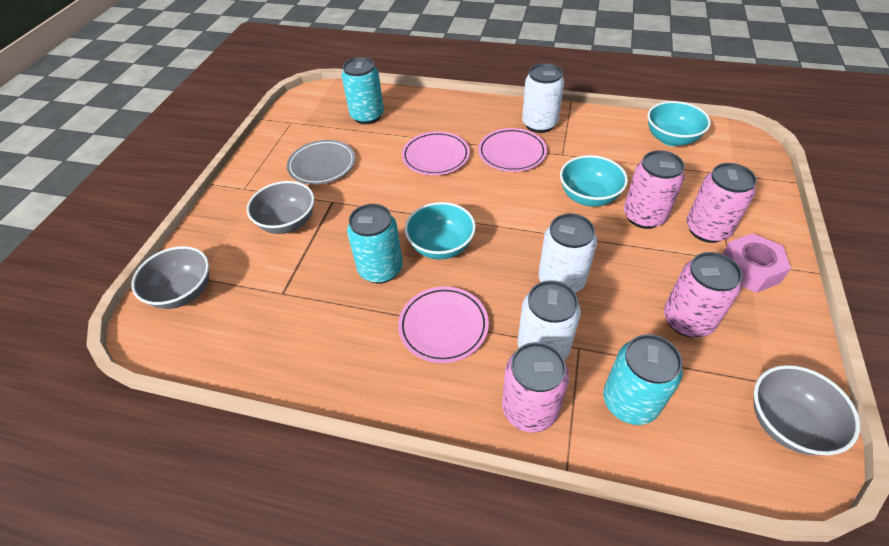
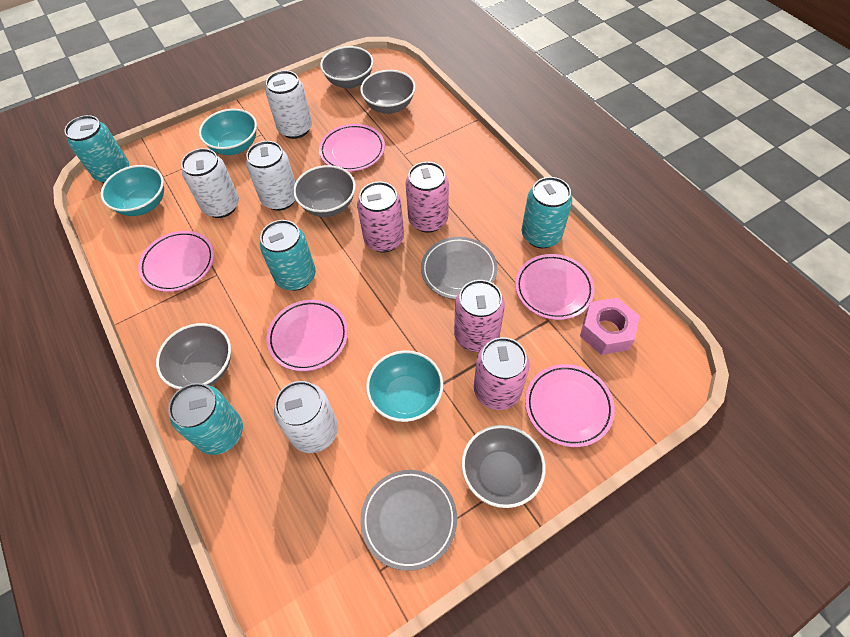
grey bowl: 3 -> 5
grey plate: 1 -> 2
pink plate: 3 -> 5
turquoise can: 3 -> 4
white can: 3 -> 4

